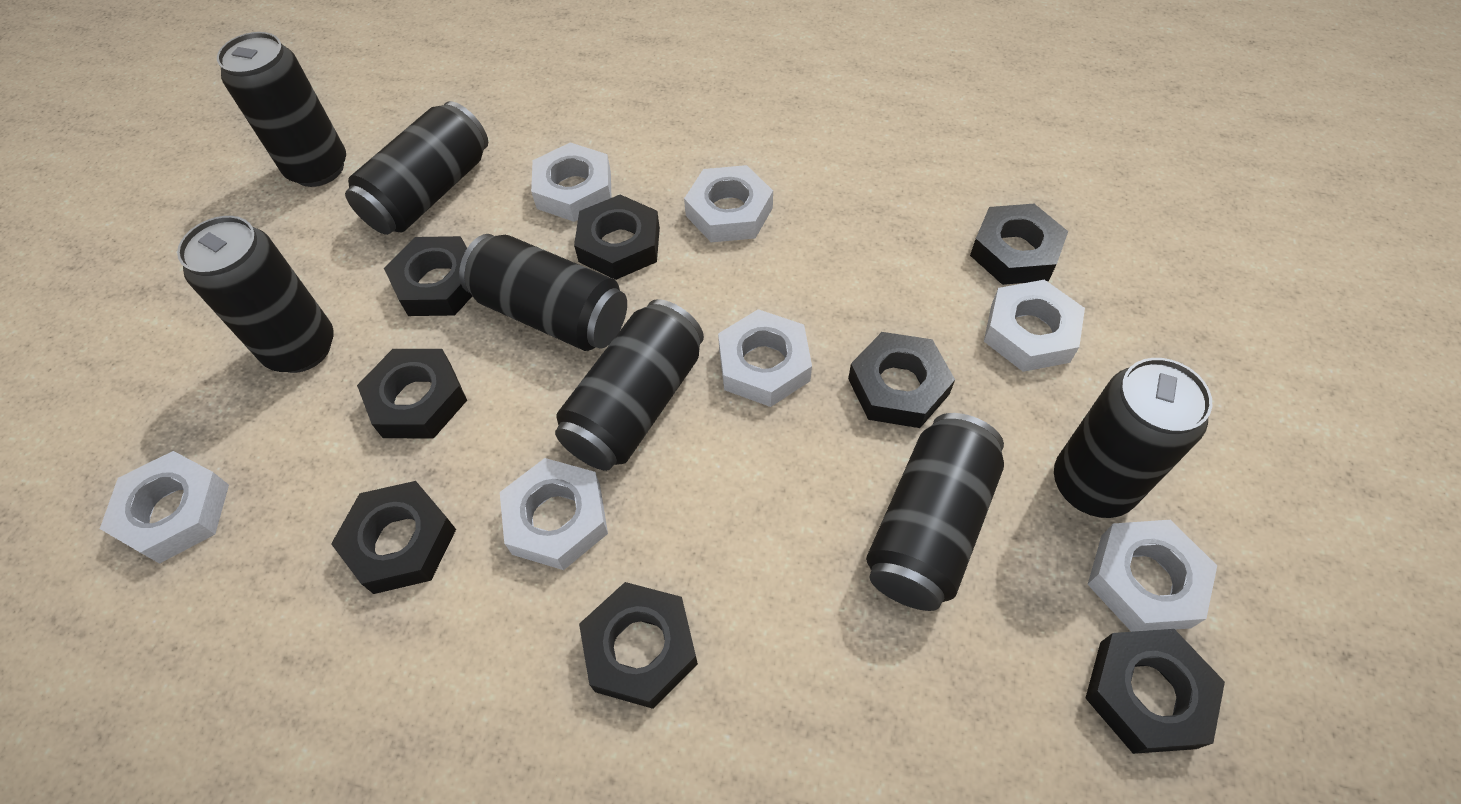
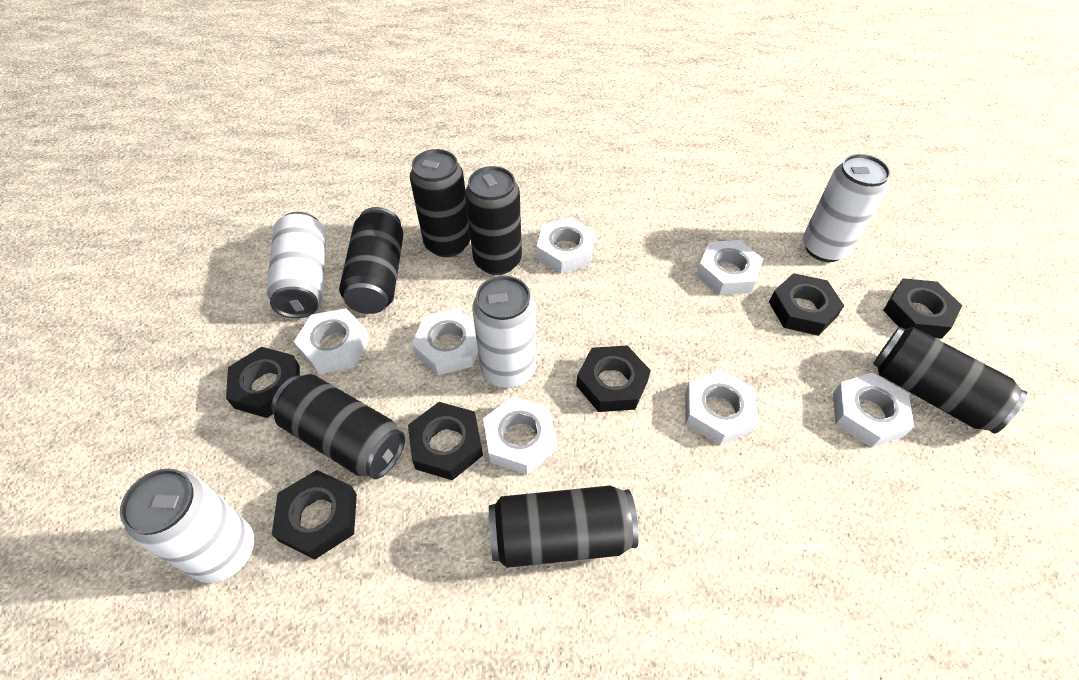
black can: 7 -> 6
black nut: 8 -> 6
white can: 0 -> 4

